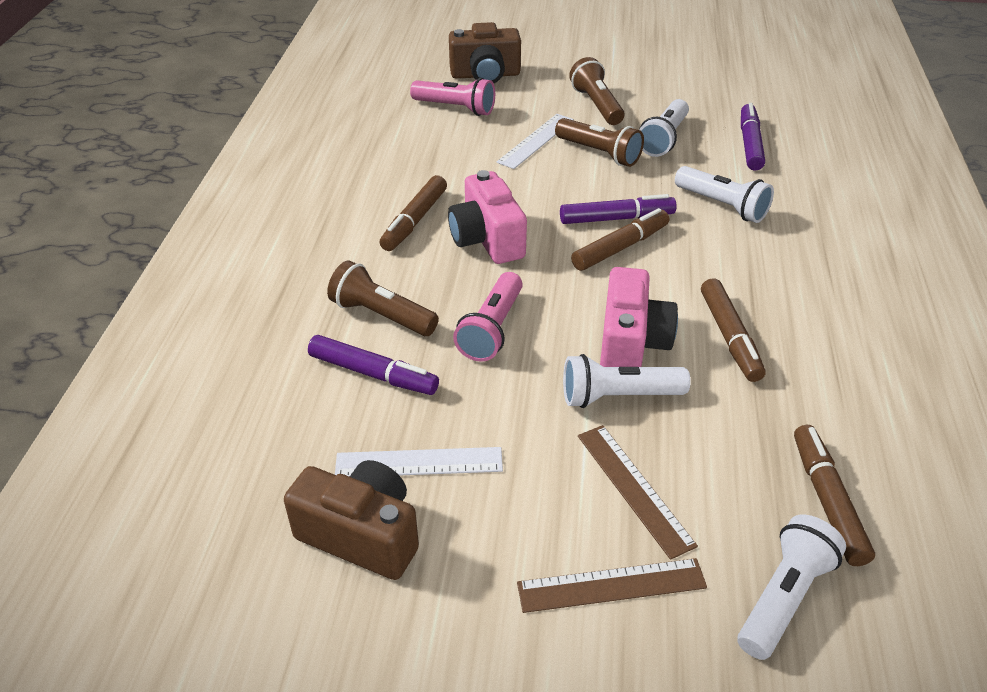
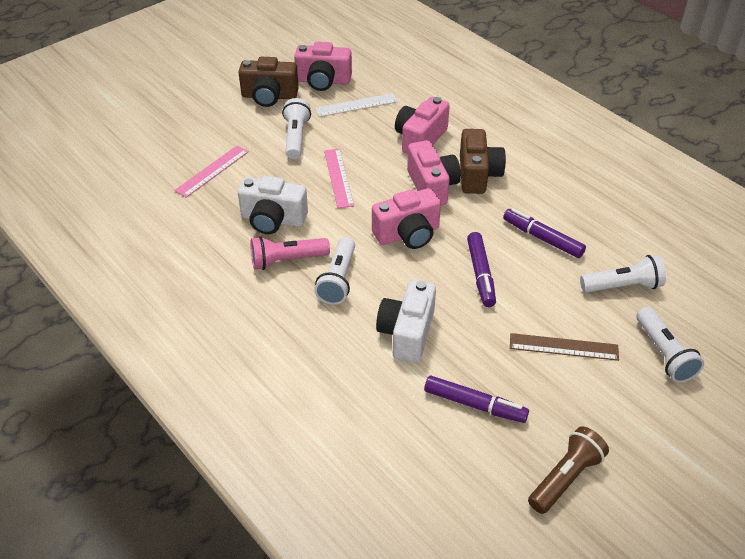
brown flashlight: 3 -> 1
brown marker: 4 -> 0
brown ruler: 2 -> 1
pink camera: 2 -> 4
pink flashlight: 2 -> 1
pink ruler: 0 -> 2
white camera: 0 -> 2
white ruler: 2 -> 1

